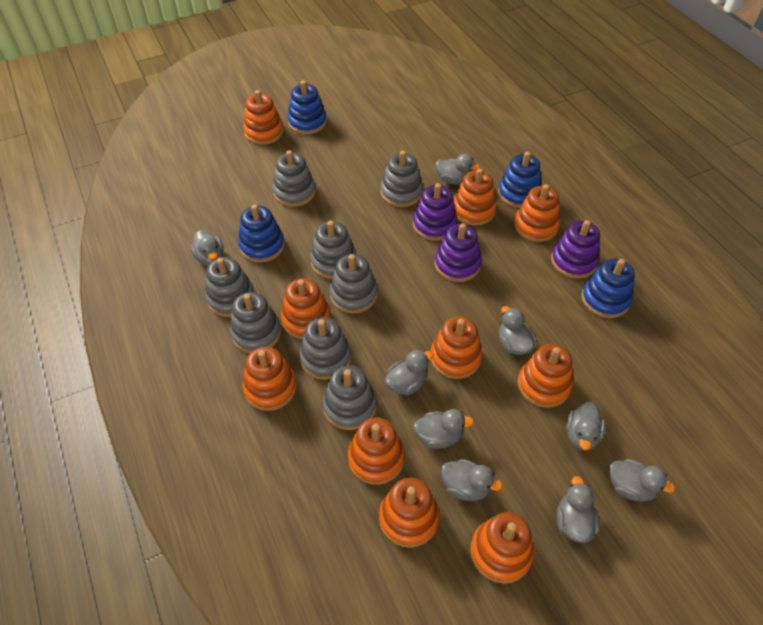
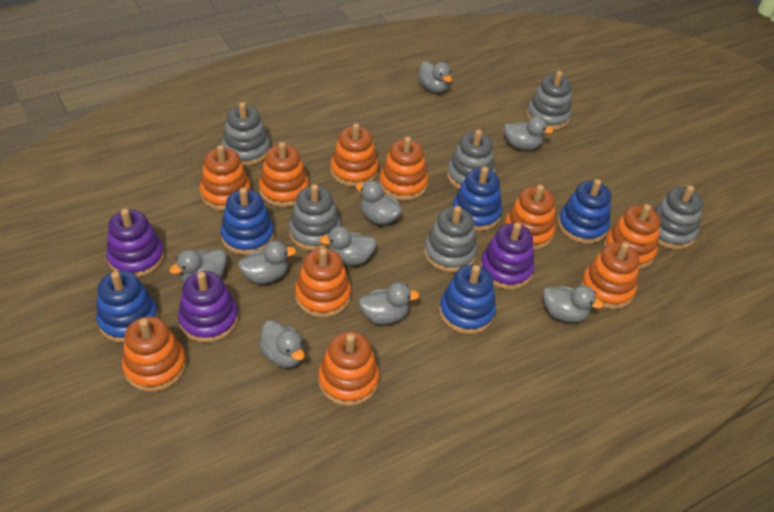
blue stacking toy: 4 -> 5
grey stacking toy: 8 -> 6

